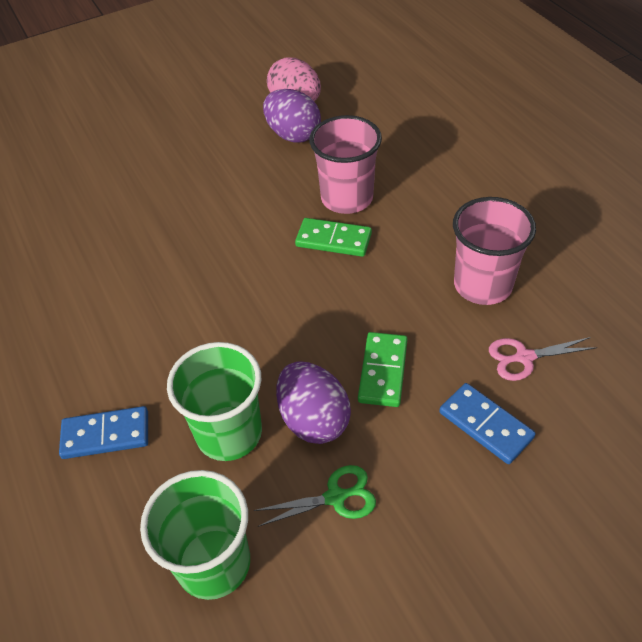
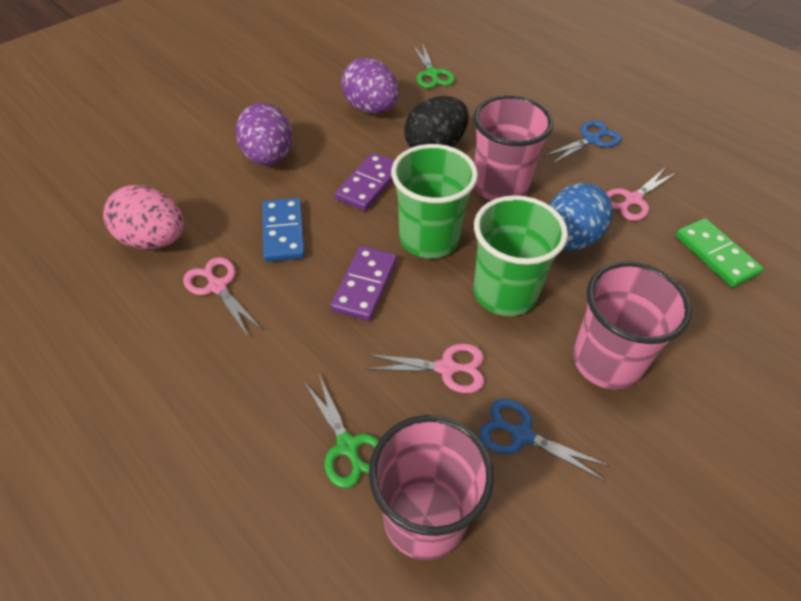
black egg: 0 -> 1
blue domino: 2 -> 1
blue egg: 0 -> 1
blue scissors: 0 -> 2
green domino: 2 -> 1
green scissors: 1 -> 2
pink cup: 2 -> 3
pink scissors: 1 -> 3
purple domino: 0 -> 2

